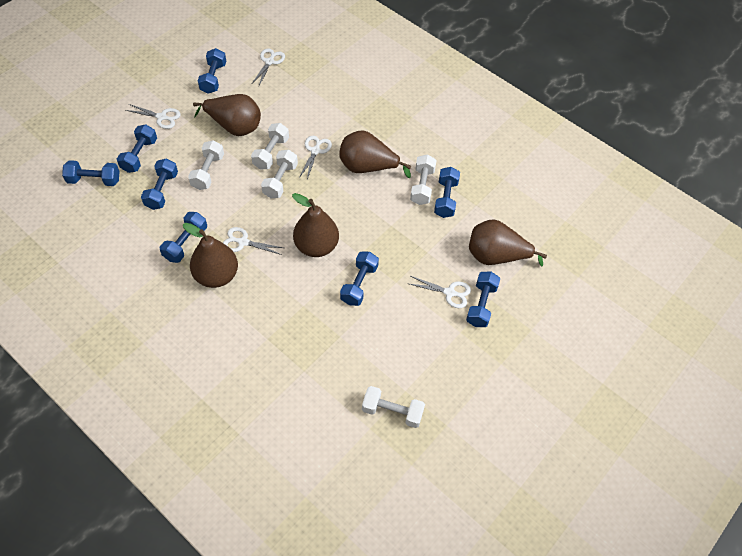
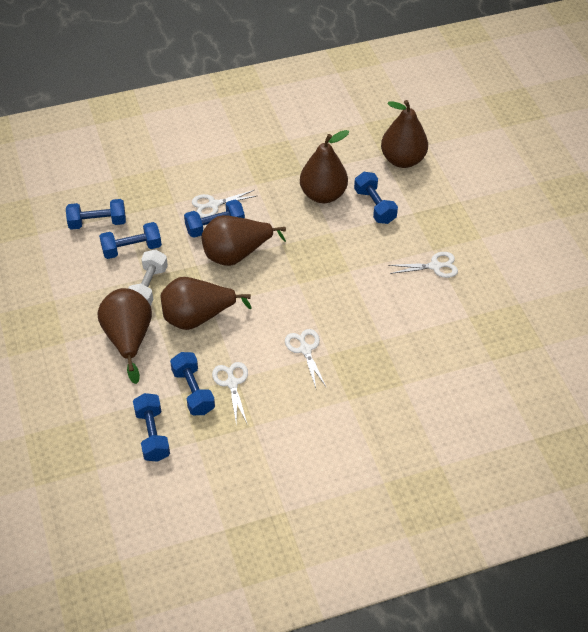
blue dumbbell: 8 -> 6
white dumbbell: 5 -> 1
white scissors: 5 -> 4

